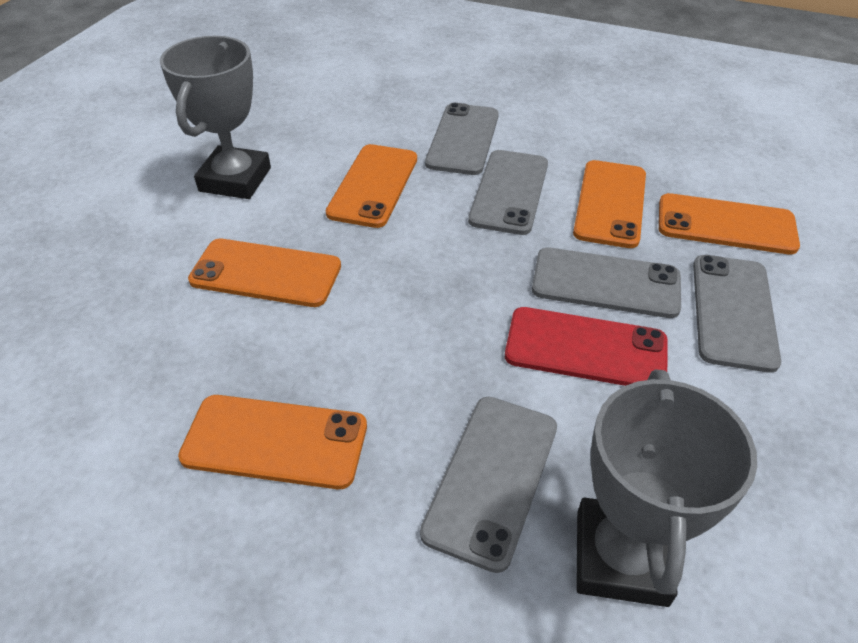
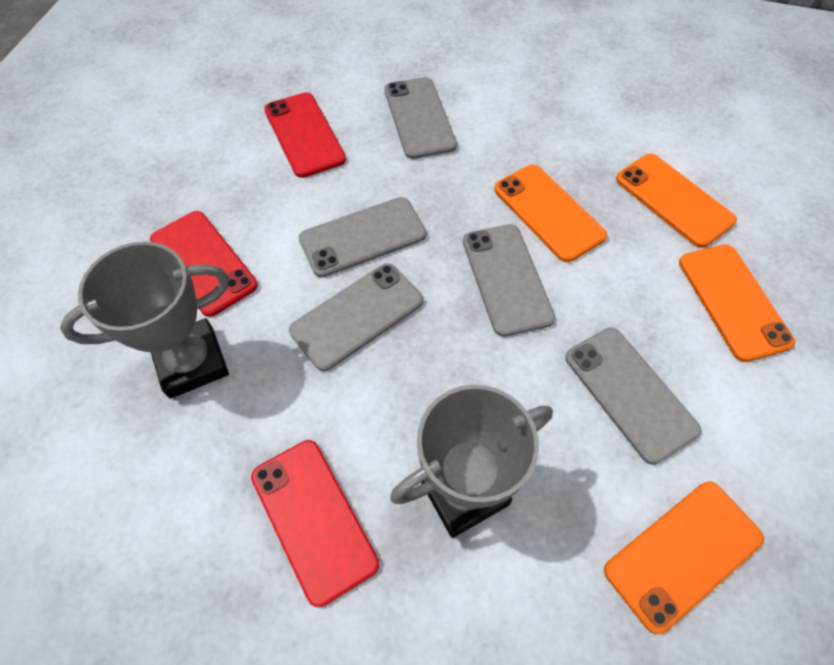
orange phone: 5 -> 4
red phone: 1 -> 3

